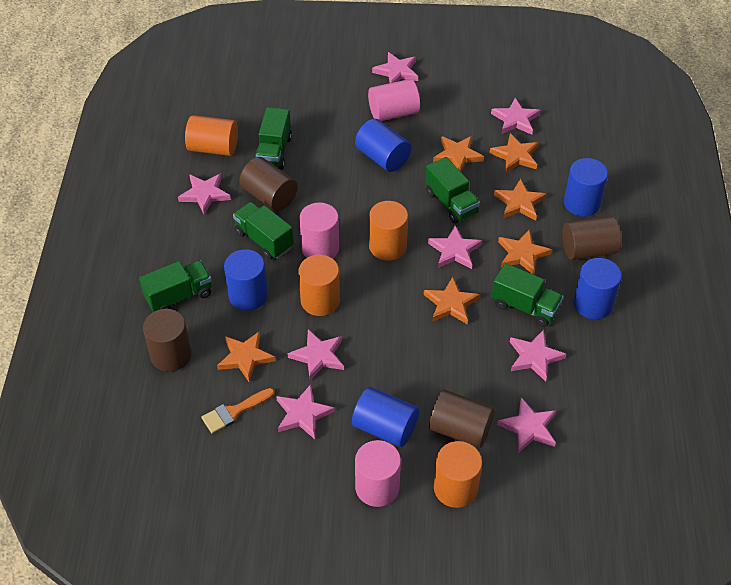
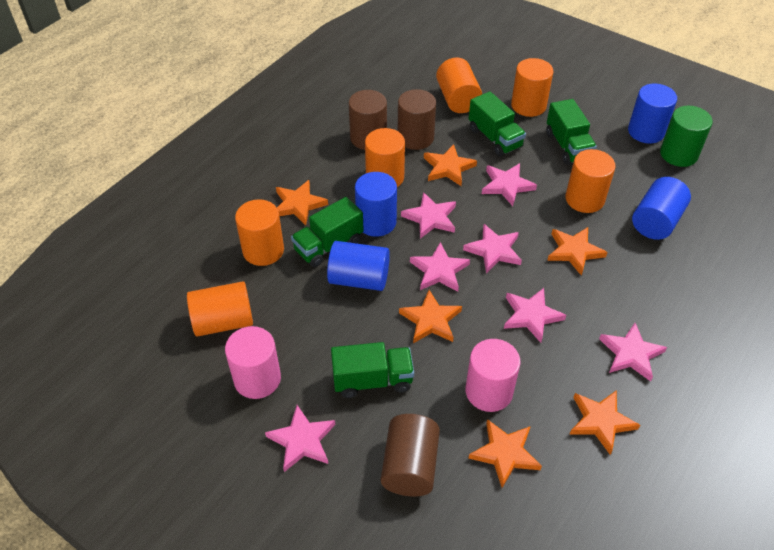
blue cylinder: 5 -> 4
brown cylinder: 4 -> 3
green cylinder: 0 -> 1
green truck: 5 -> 4
orange brush: 1 -> 0
orange cylinder: 4 -> 6
pink cylinder: 3 -> 2
pink star: 8 -> 7

